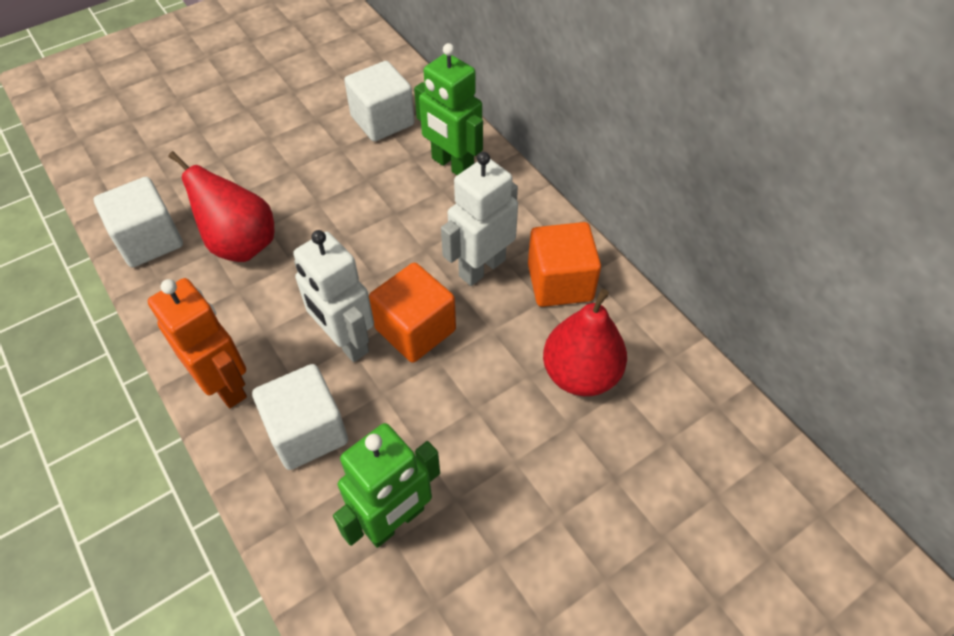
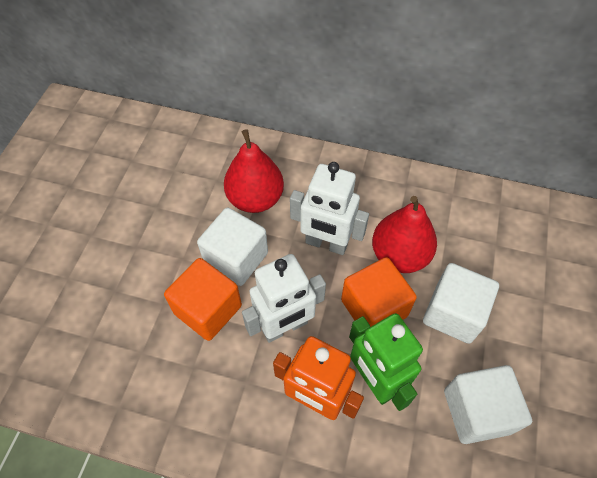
green robot: 2 -> 1

